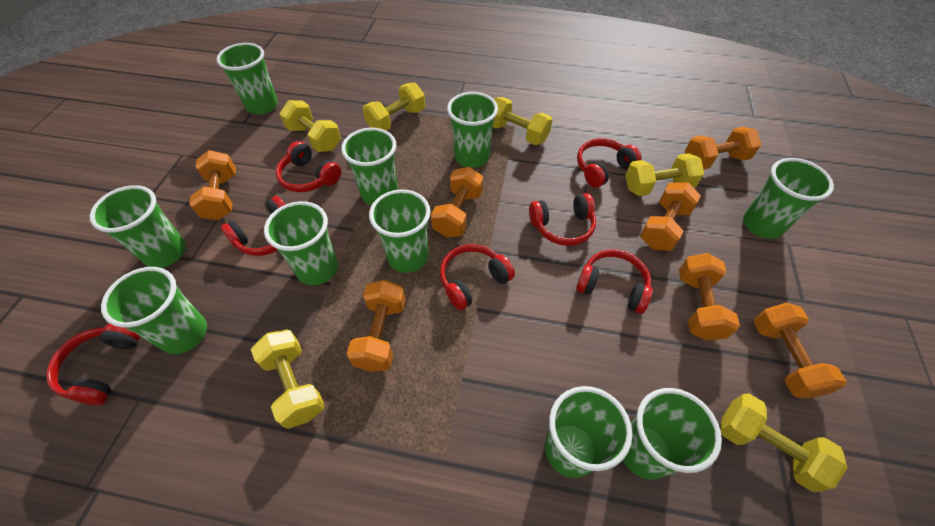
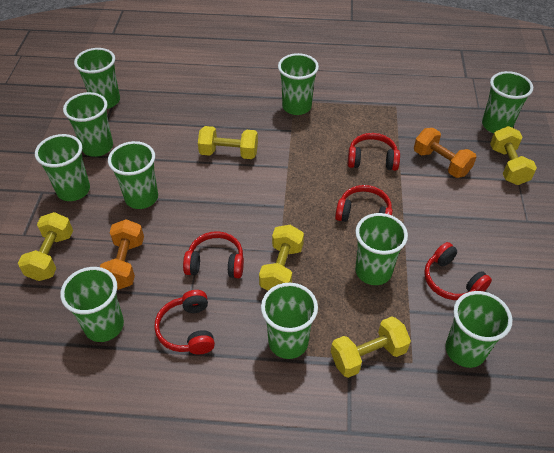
orange dumbbell: 7 -> 2
red headphones: 7 -> 5
yellow dumbbell: 6 -> 5

